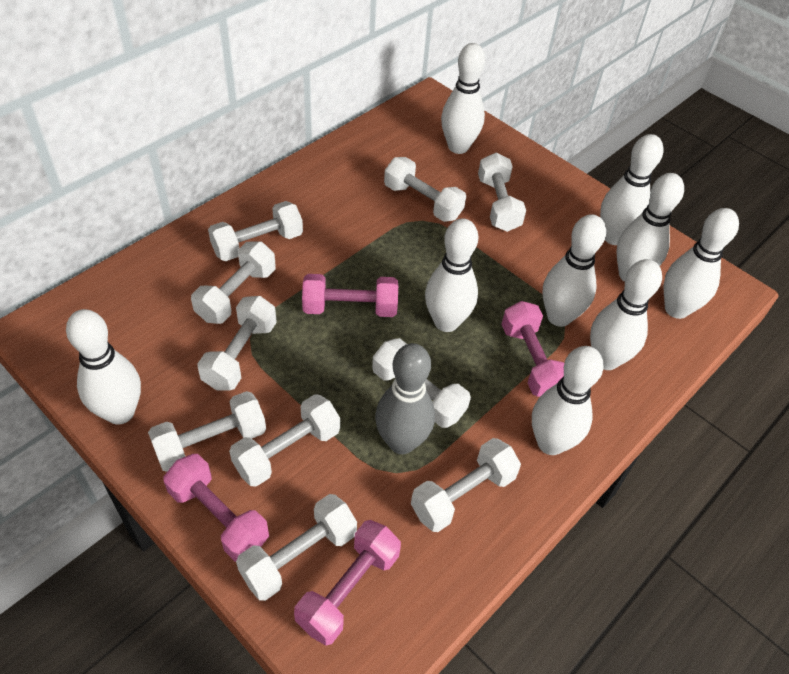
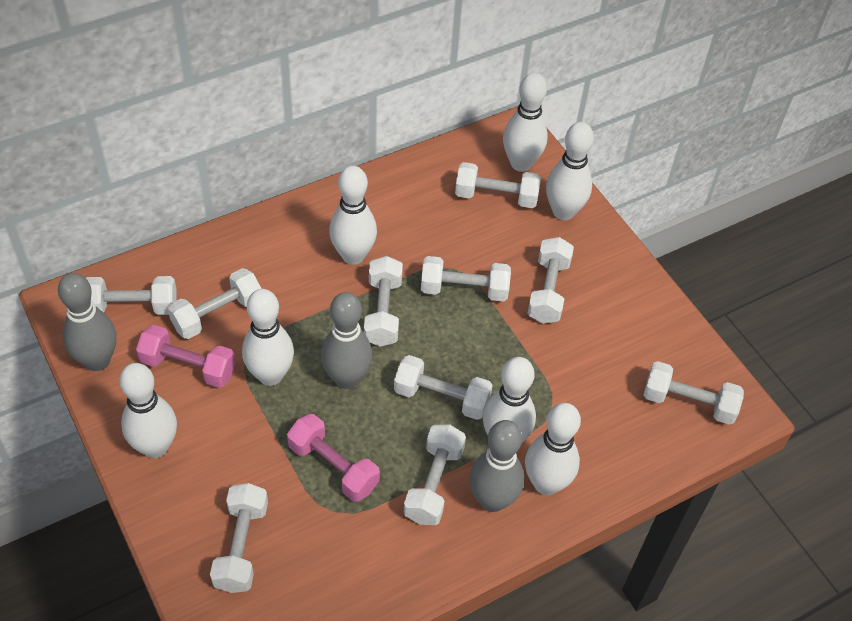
grey bowling pin: 1 -> 3
pink dumbbell: 4 -> 2
white bowling pin: 9 -> 7

